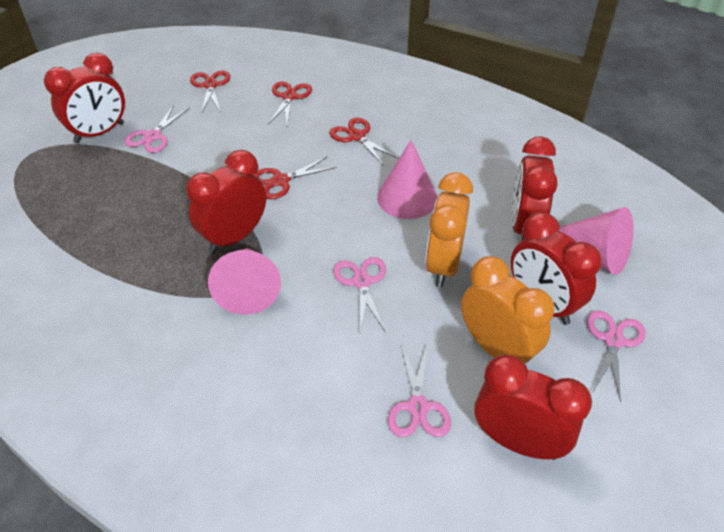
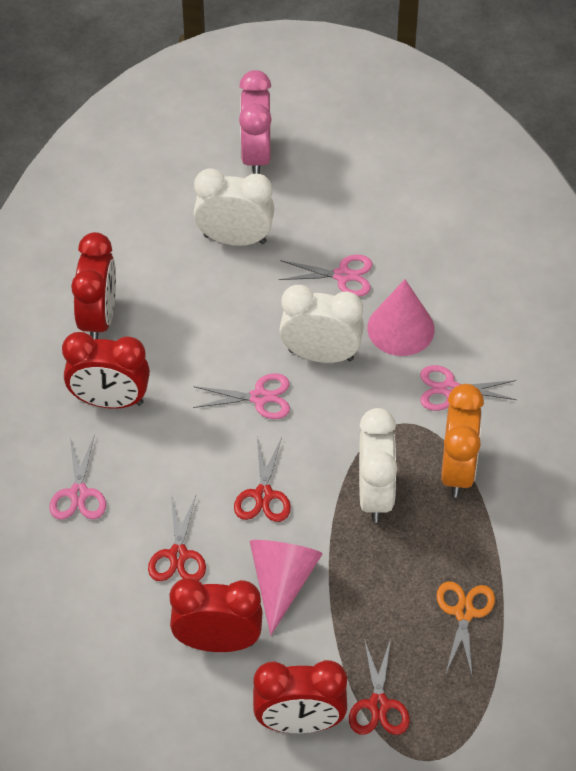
orange clock: 2 -> 1
orange scissors: 0 -> 1
pink clock: 0 -> 1
pink cone: 3 -> 2
red clock: 5 -> 4
red scissors: 4 -> 3
white clock: 0 -> 3

